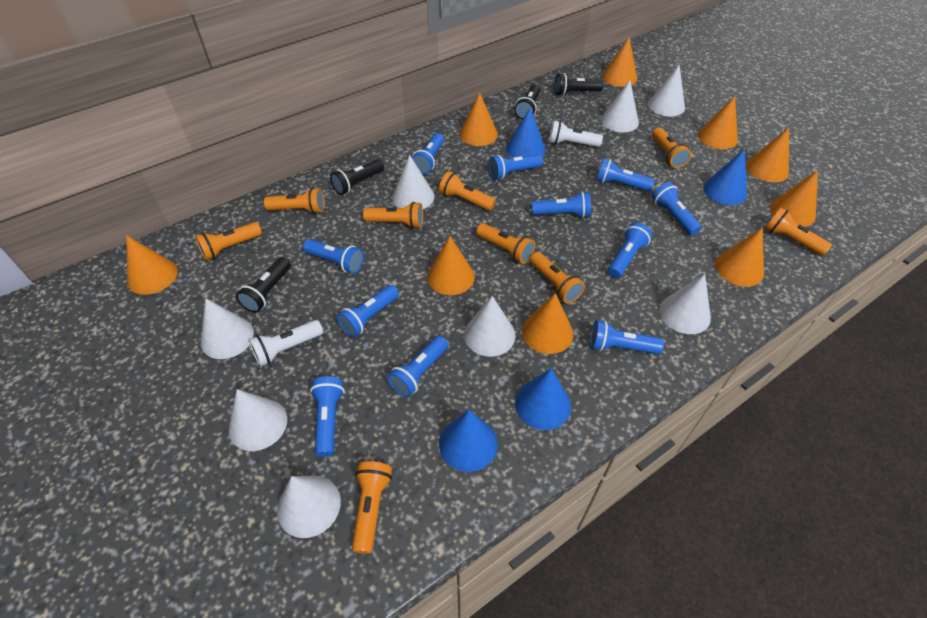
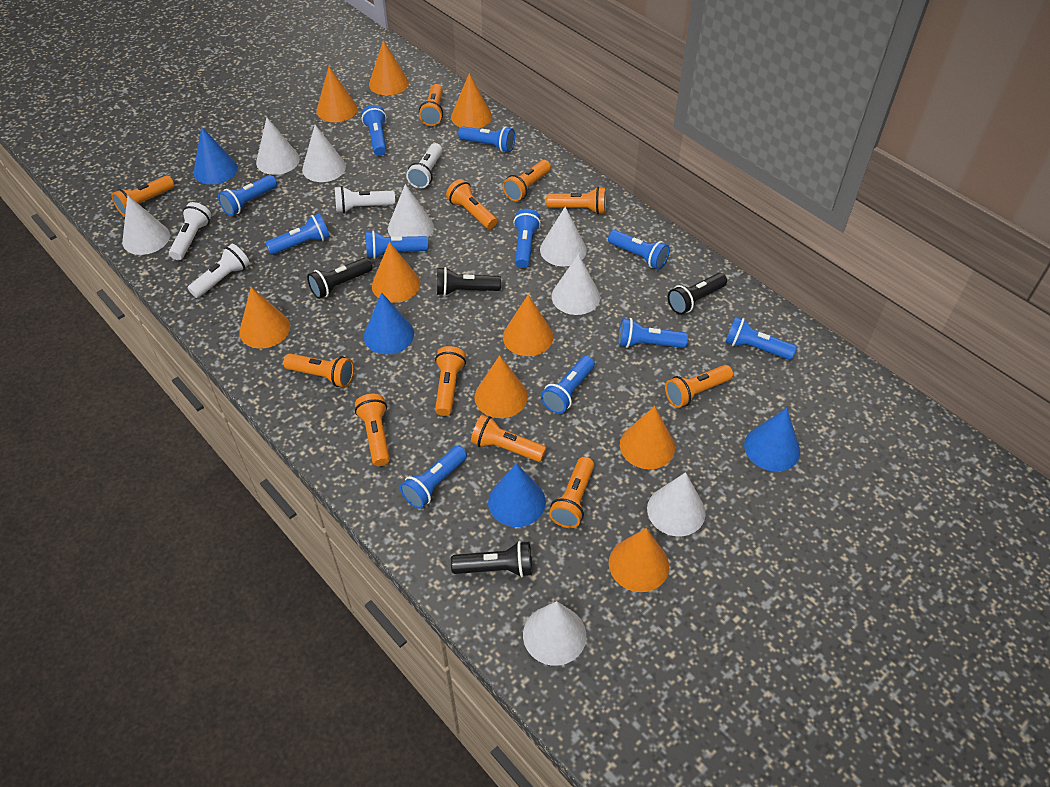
orange flashlight: 9 -> 11
white flashlight: 2 -> 4

